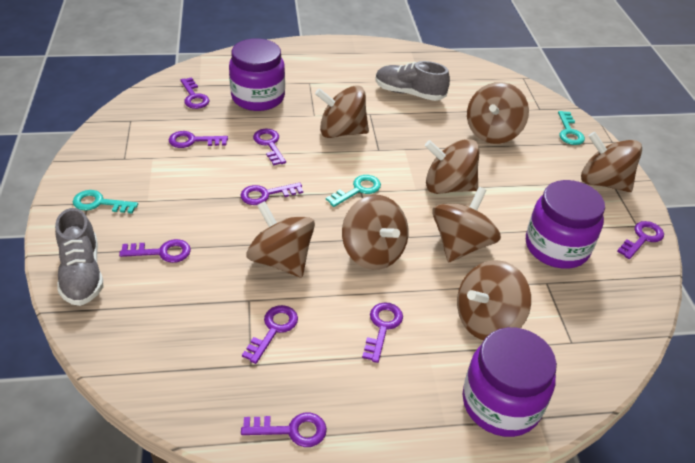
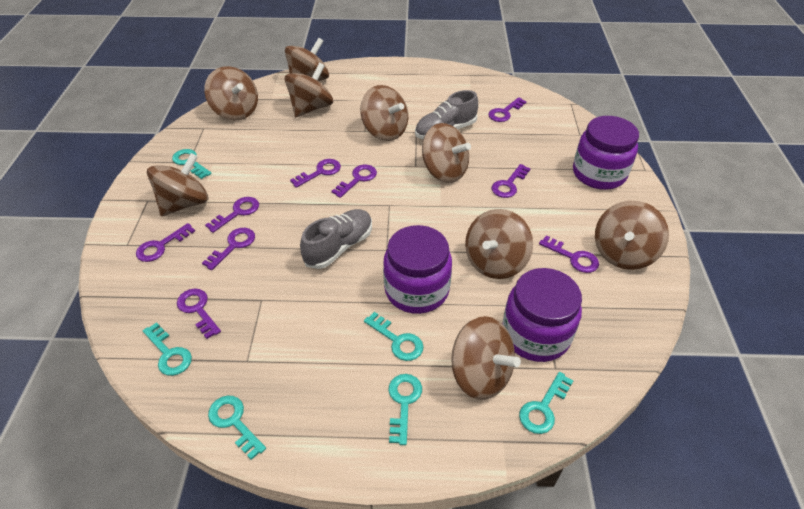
brown spinning top: 8 -> 9
turquoise key: 3 -> 6

